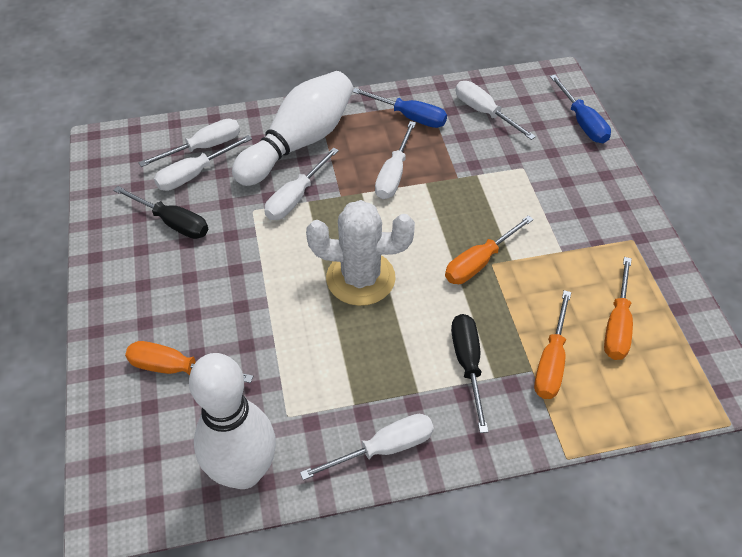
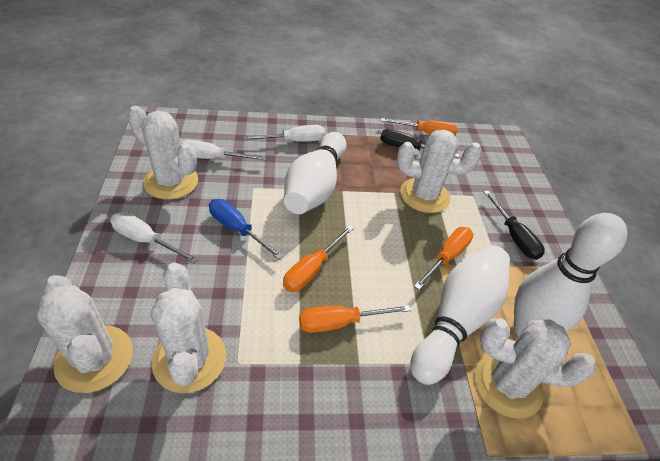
blue screwdriver: 2 -> 1
white bowling pin: 2 -> 3
white cactus: 1 -> 5
white screwdriver: 6 -> 3

